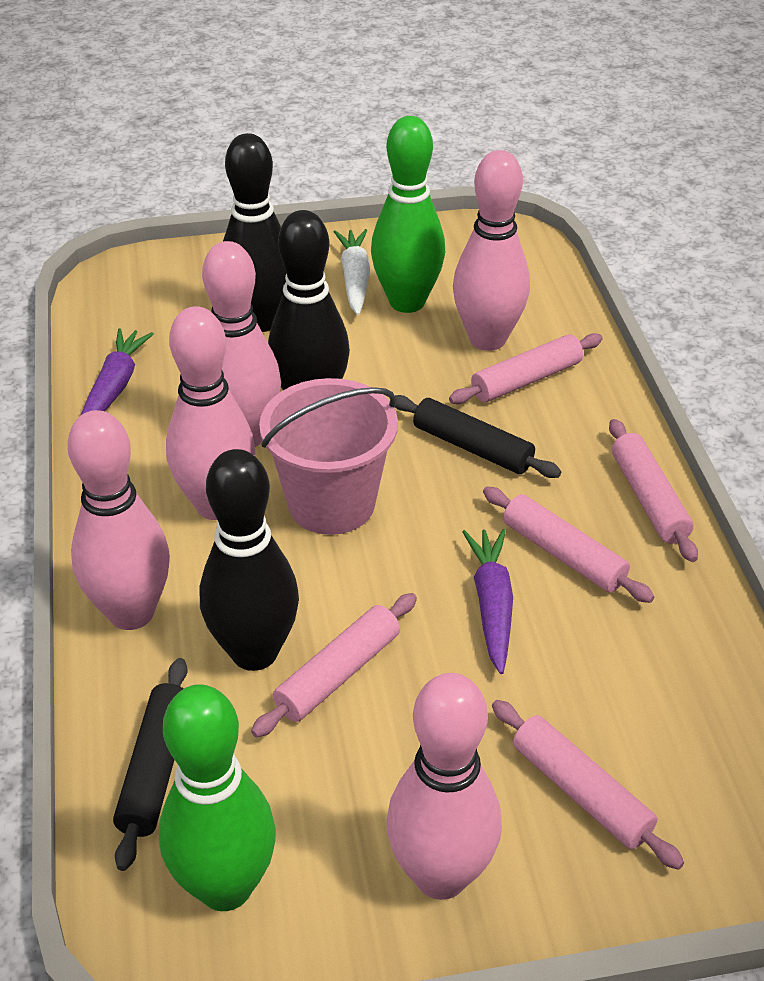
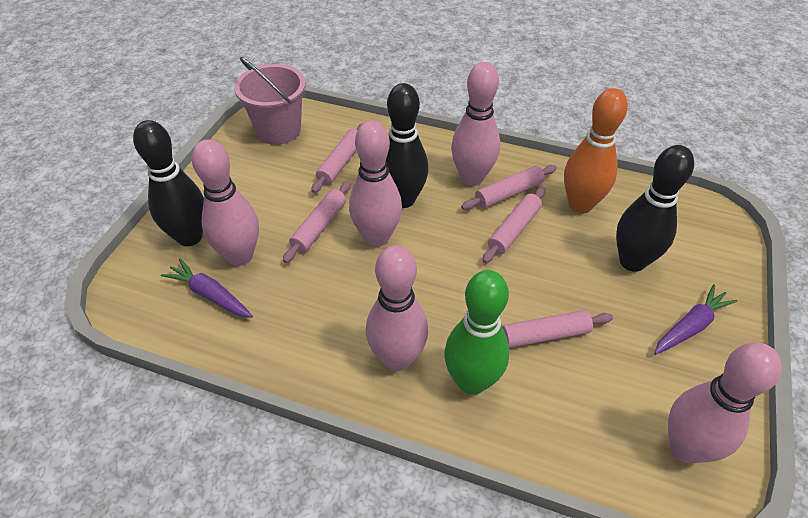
black rolling pin: 2 -> 0
green bowling pin: 2 -> 1
orange bowling pin: 0 -> 1
white carrot: 1 -> 0

